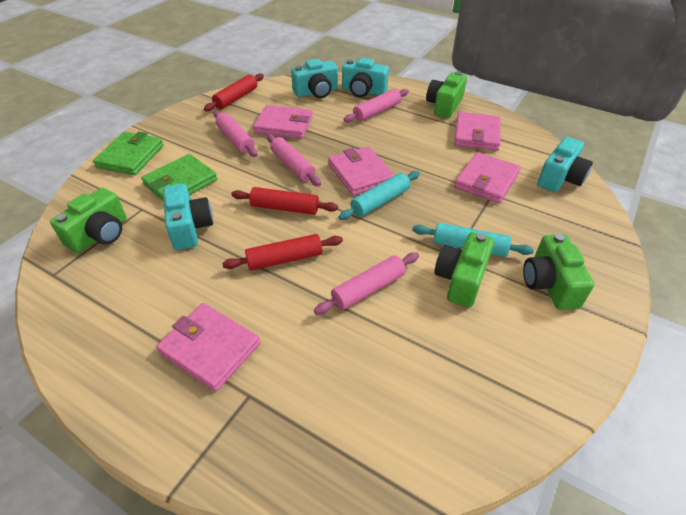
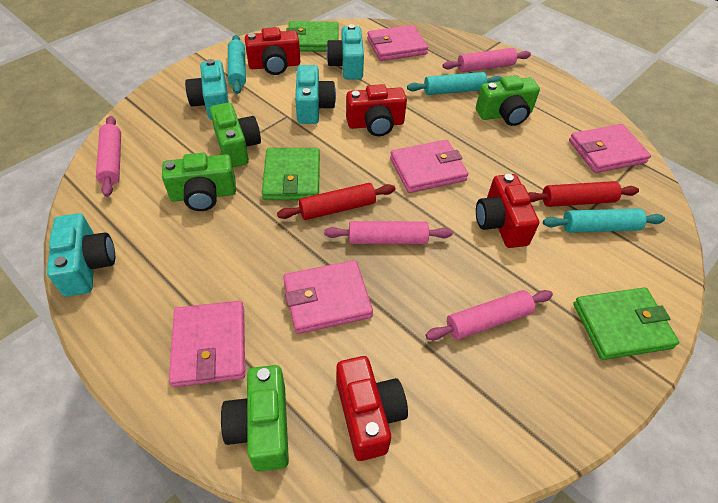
green wallet: 2 -> 3
red camera: 0 -> 4
red rolling pin: 3 -> 2
turquoise rolling pin: 2 -> 3

